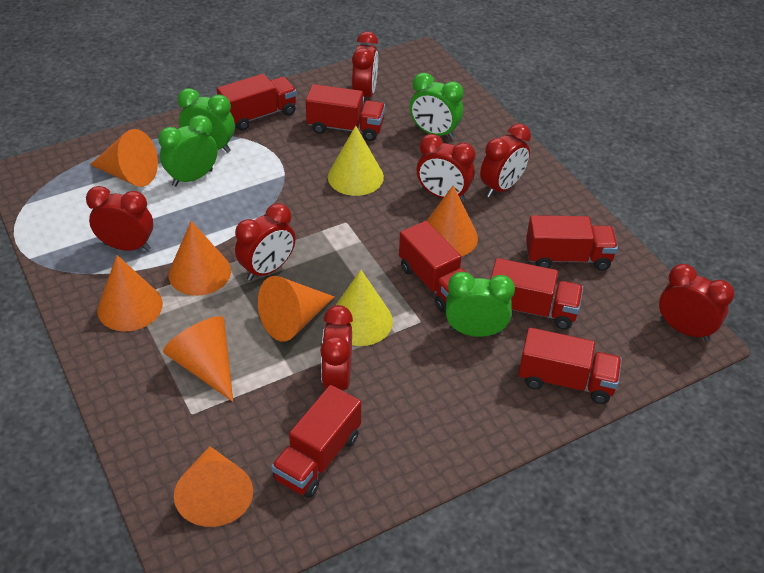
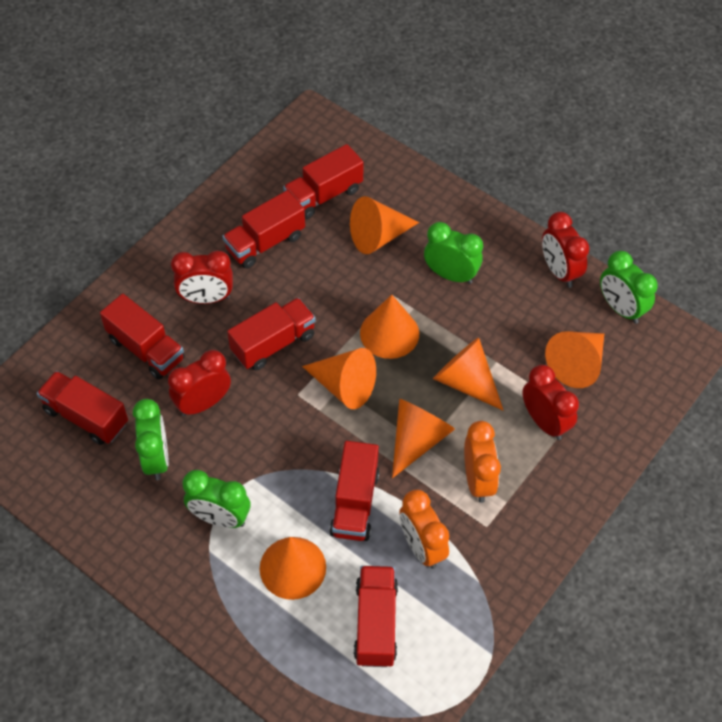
orange clock: 0 -> 2
red clock: 7 -> 4
yellow cone: 2 -> 0

